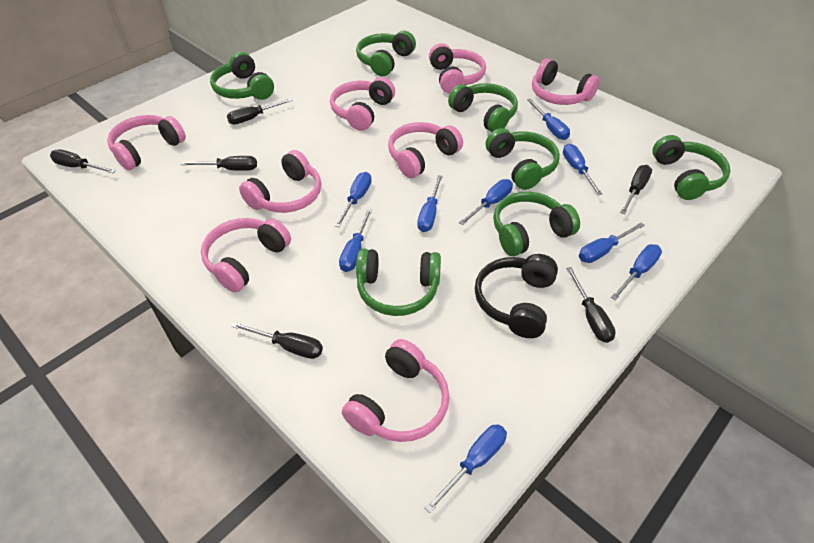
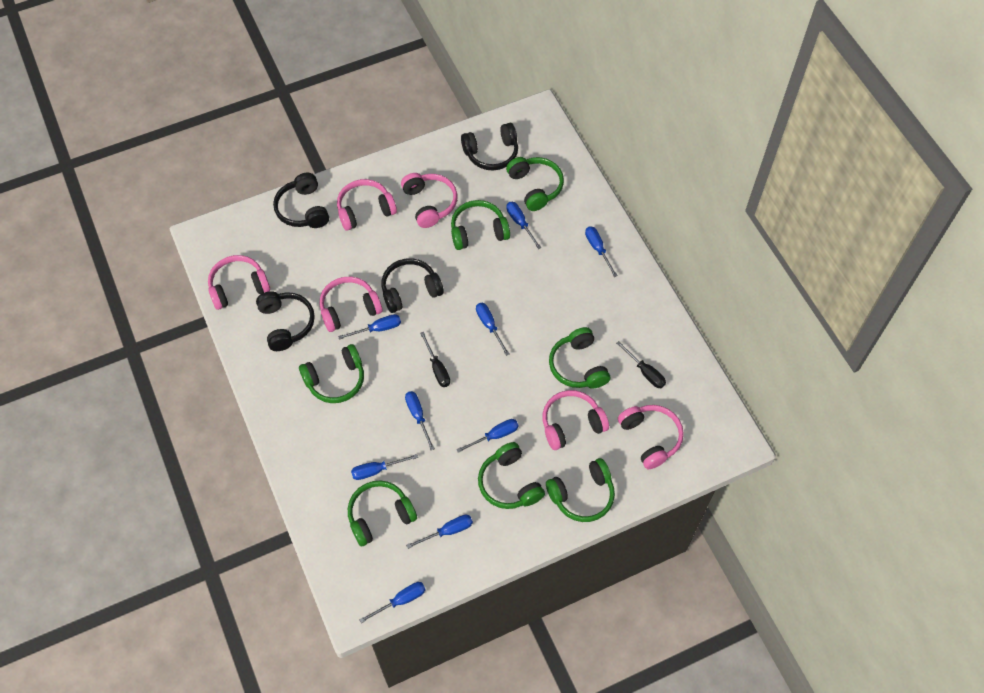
black headphones: 1 -> 4
black screwdriver: 6 -> 2
pink headphones: 8 -> 6

